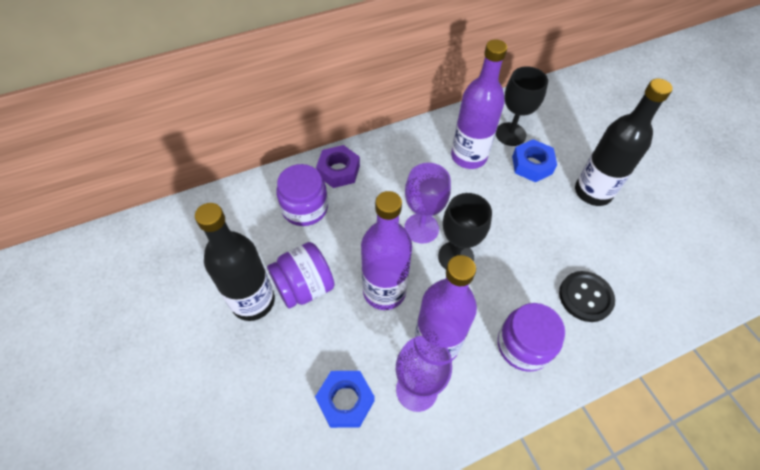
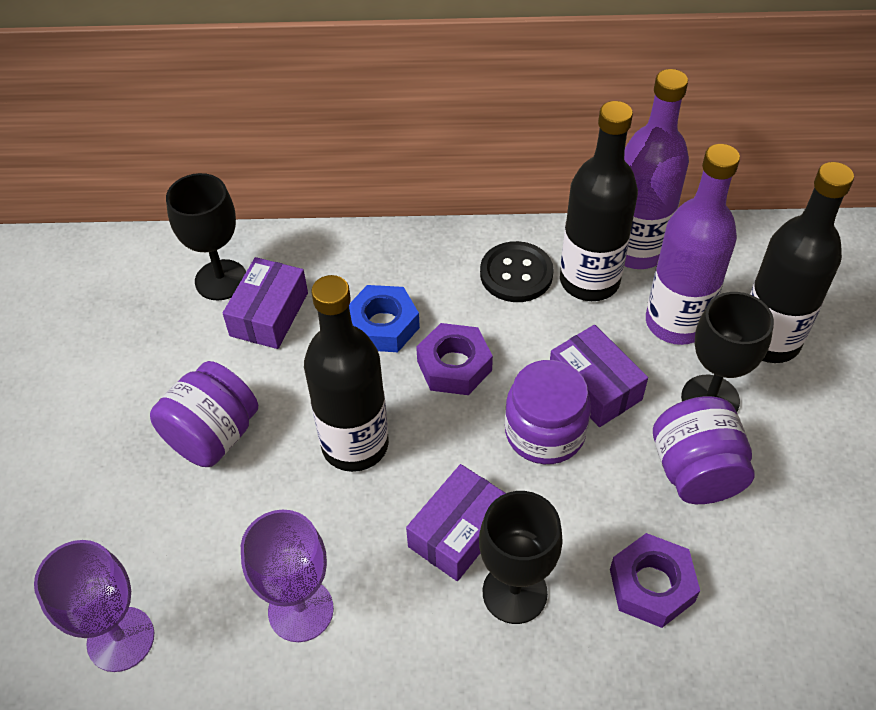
black bottle: 2 -> 3
black goblet: 2 -> 3
blue nut: 2 -> 1
purple bottle: 3 -> 2
purple box: 0 -> 3
purple nut: 1 -> 2

